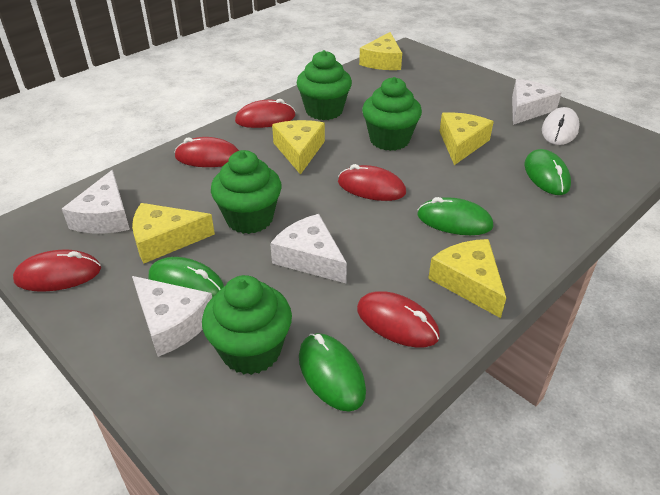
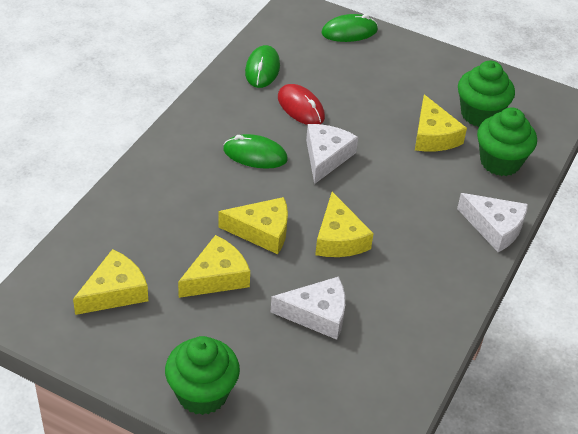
green cupcake: 4 -> 3
green mouse: 4 -> 3
red mouse: 5 -> 1
white cheese: 4 -> 3
white mouse: 1 -> 0

